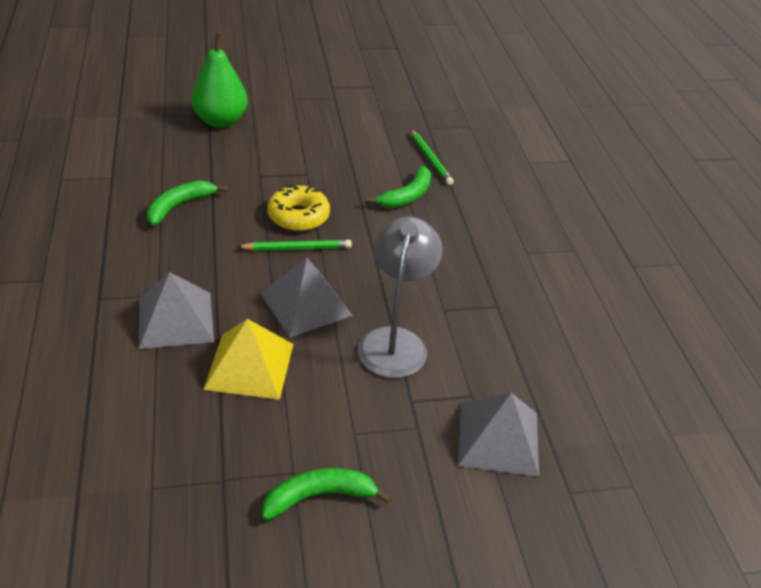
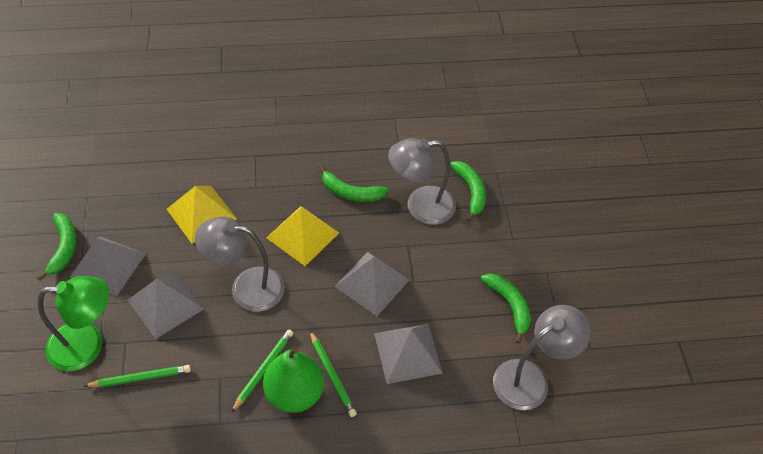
green banana: 3 -> 4
green lamp: 0 -> 1
green pencil: 2 -> 3
grey lamp: 1 -> 3
grey pyramid: 3 -> 4
yellow donut: 1 -> 0
yellow pyramid: 1 -> 2

